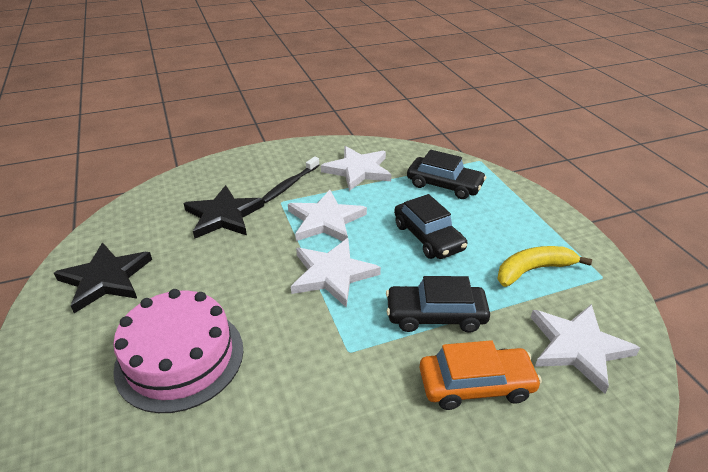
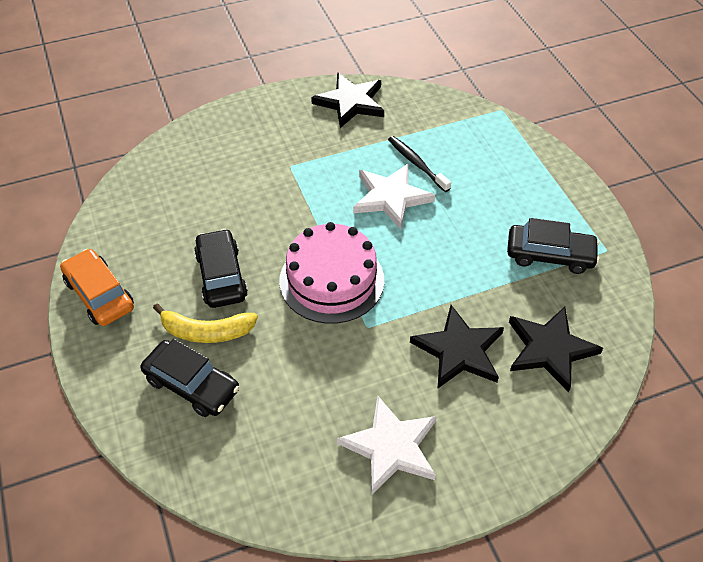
black star: 2 -> 3
white star: 4 -> 2

